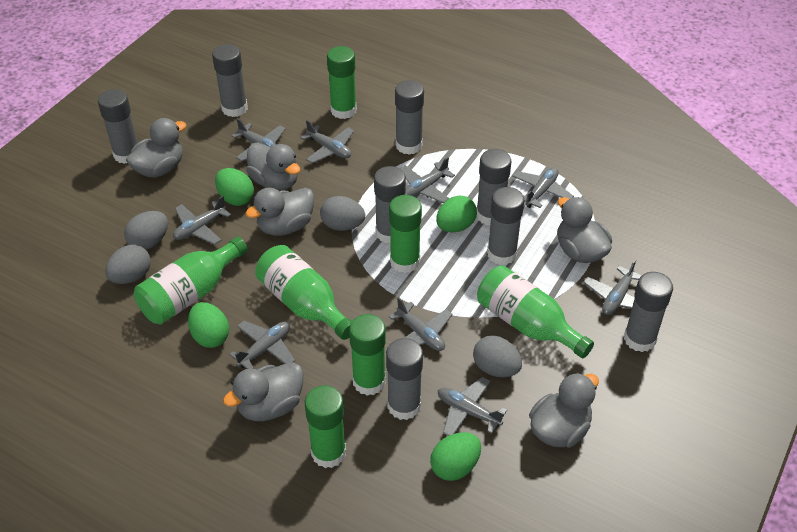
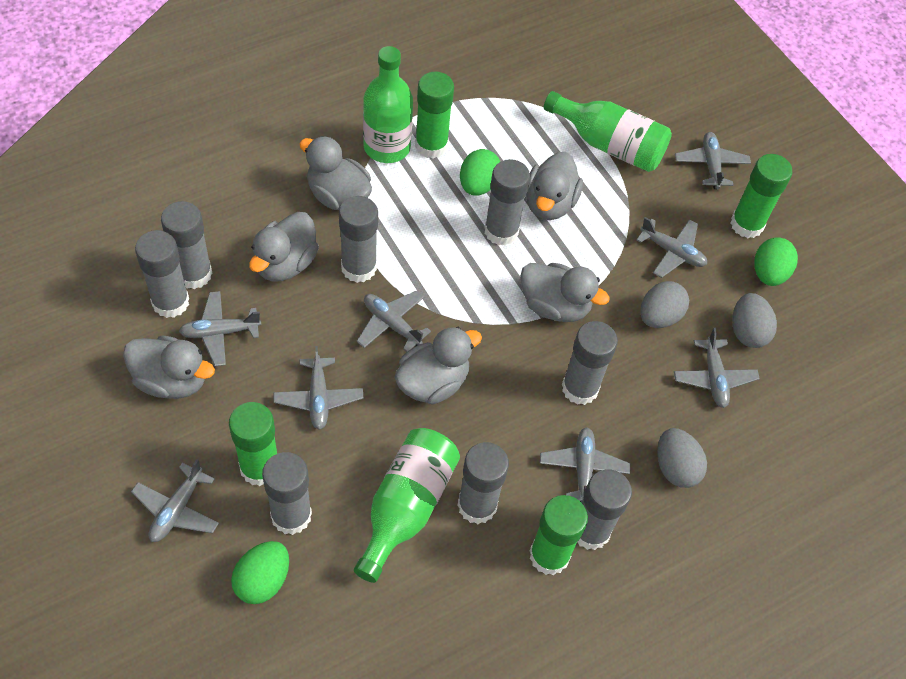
green egg: 4 -> 3
grey egg: 4 -> 3
grey plane: 9 -> 8

